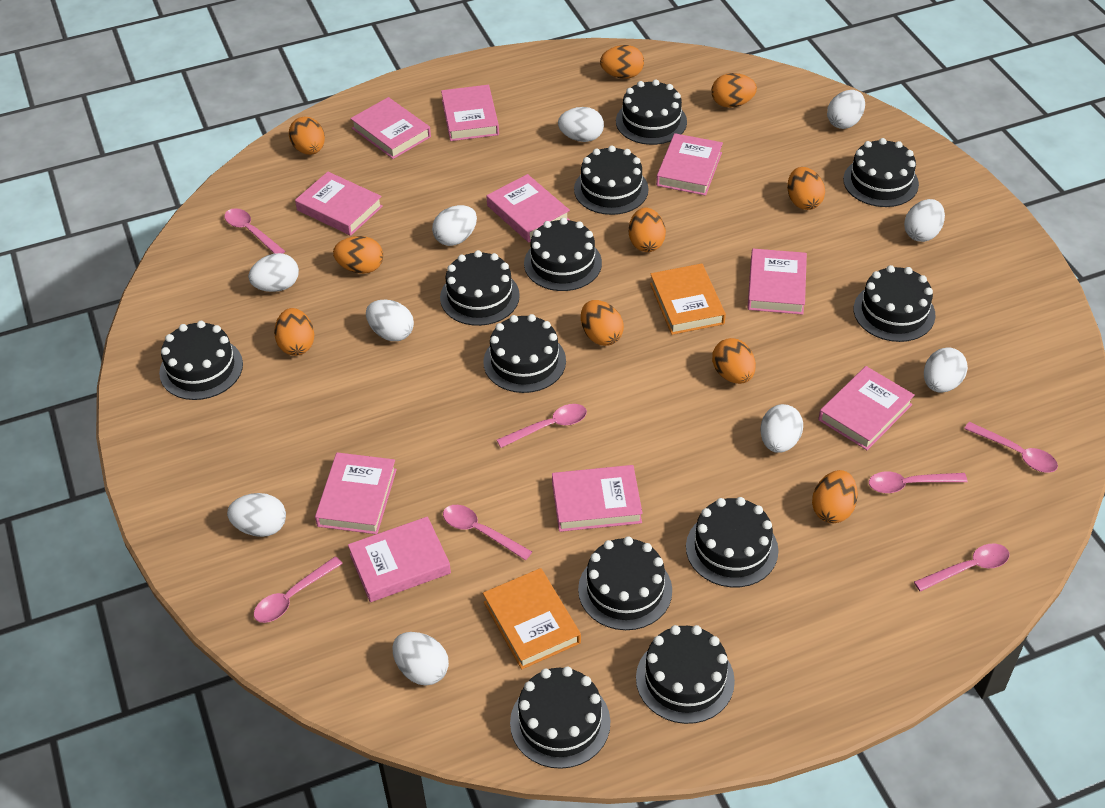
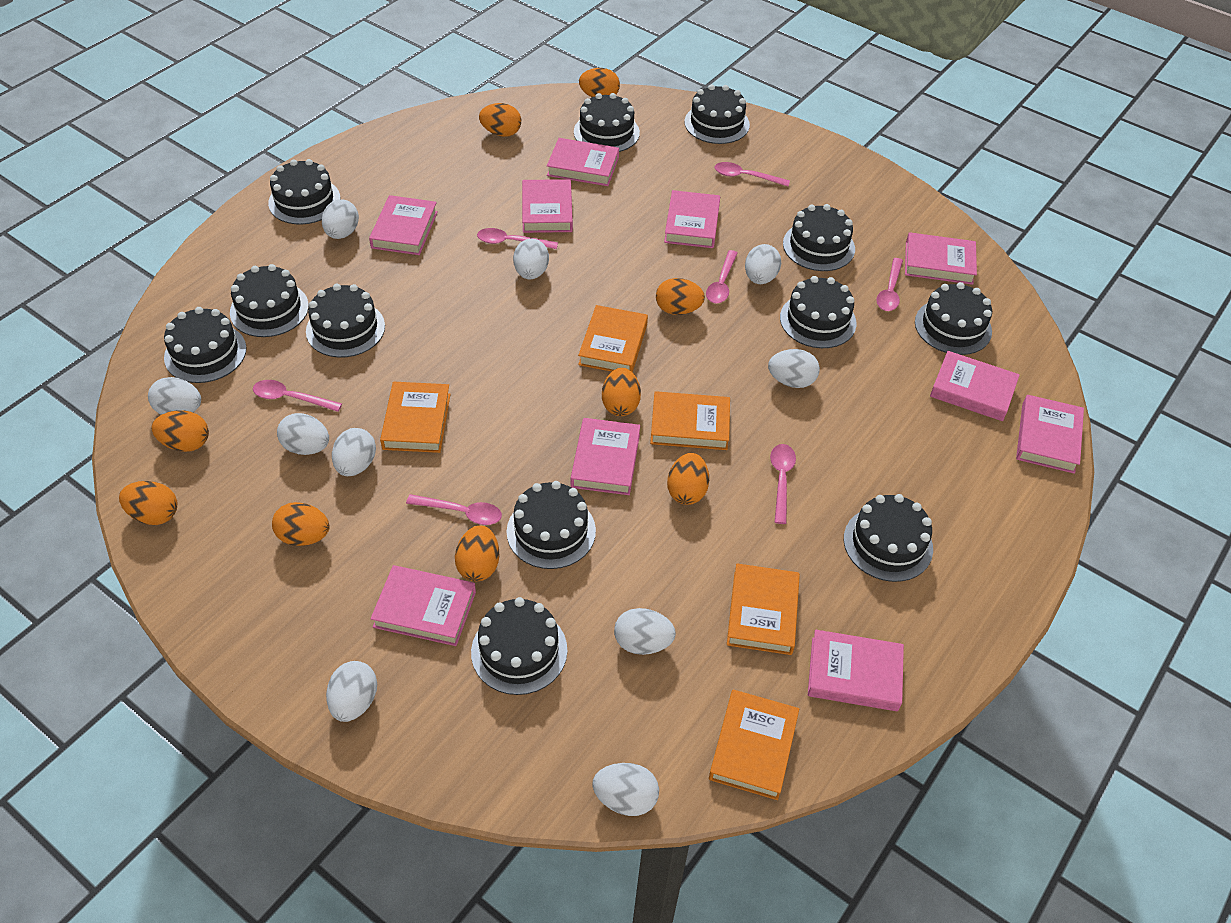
orange book: 2 -> 5
orange egg: 10 -> 9

